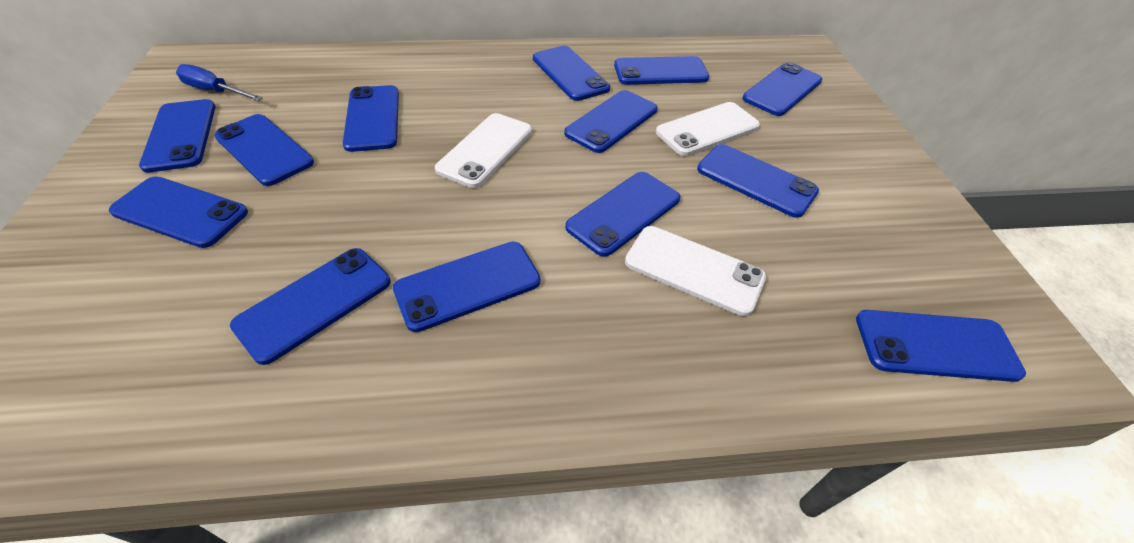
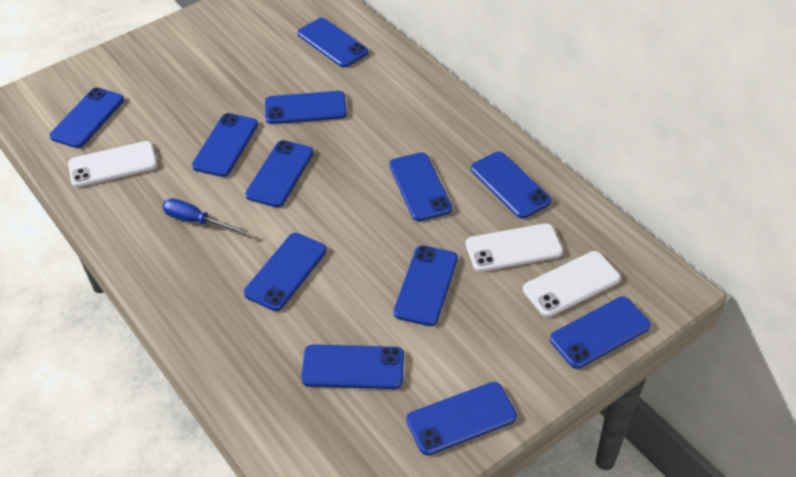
blue phone: 13 -> 12

